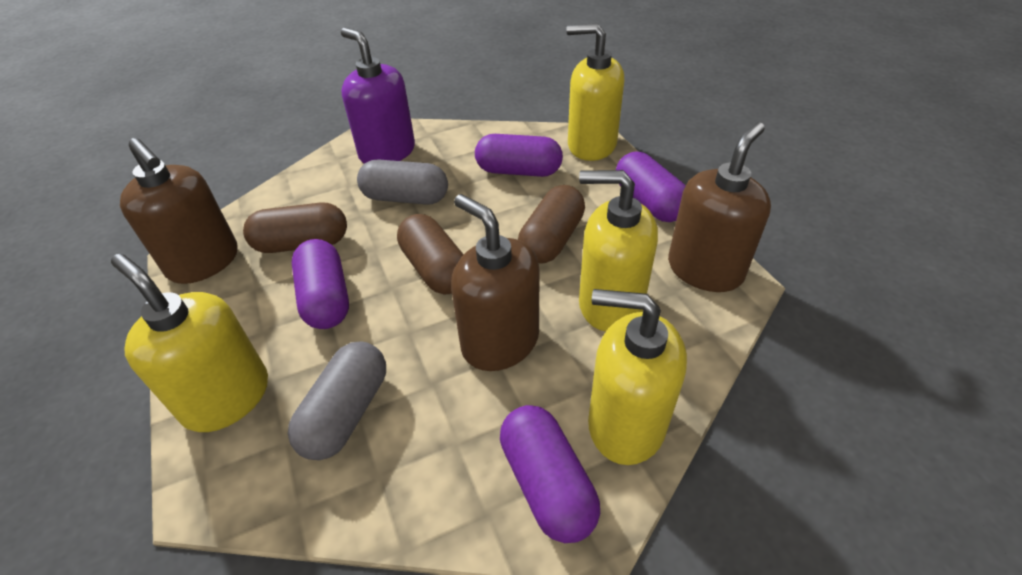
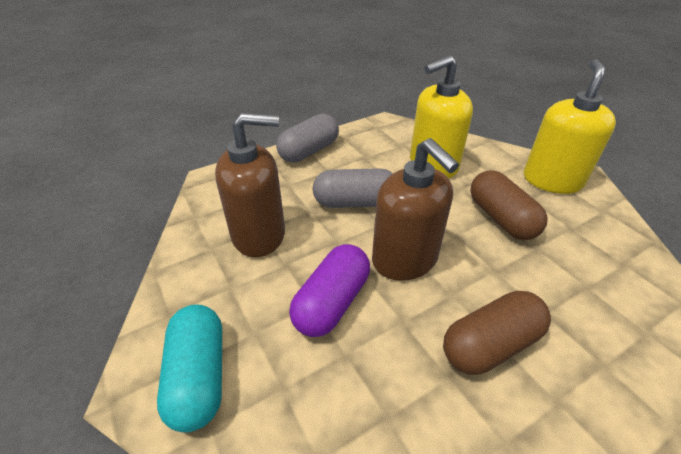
brown capsule: 3 -> 2
brown soap dispenser: 3 -> 2
purple capsule: 4 -> 1
purple soap dispenser: 1 -> 0
turquoise capsule: 0 -> 1
yellow soap dispenser: 4 -> 2

